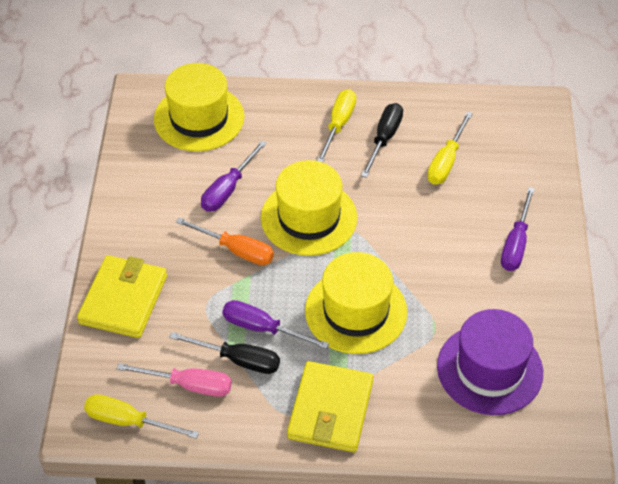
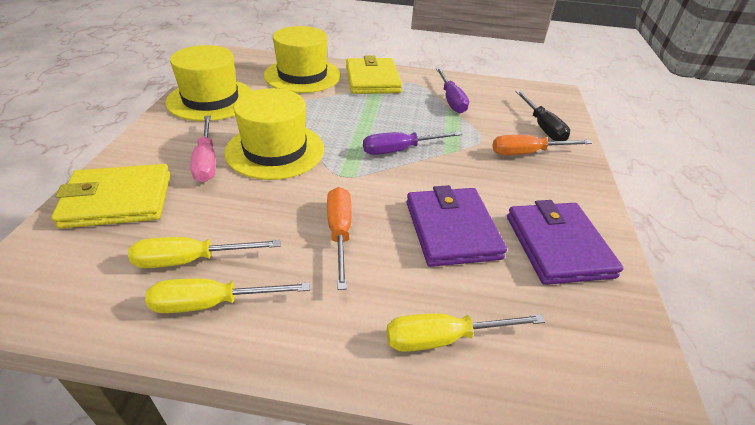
black screwdriver: 2 -> 1
orange screwdriver: 1 -> 2
purple hat: 1 -> 0
purple screwdriver: 3 -> 2
purple wallet: 0 -> 2

